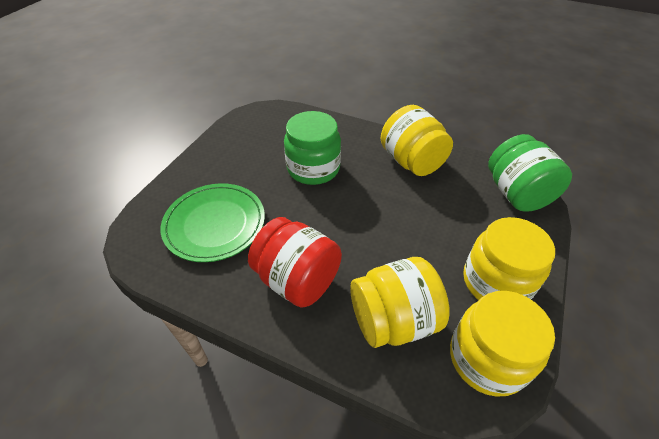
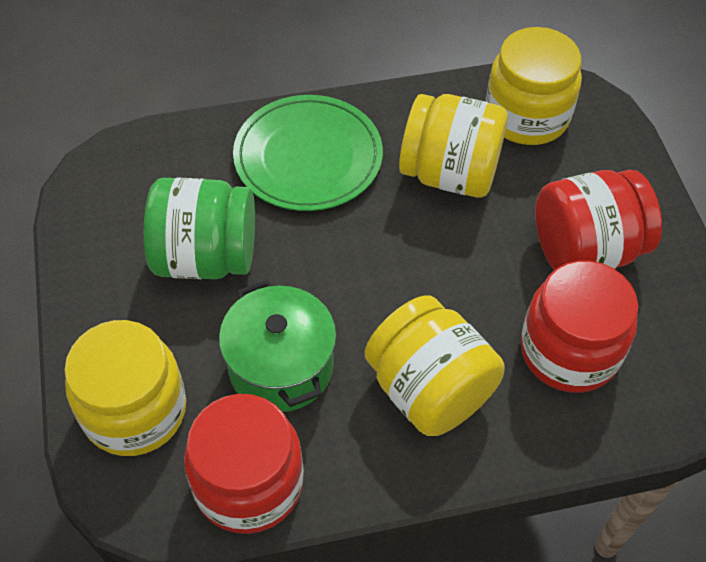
green jar: 2 -> 1
green pot: 0 -> 1
red jar: 1 -> 3

